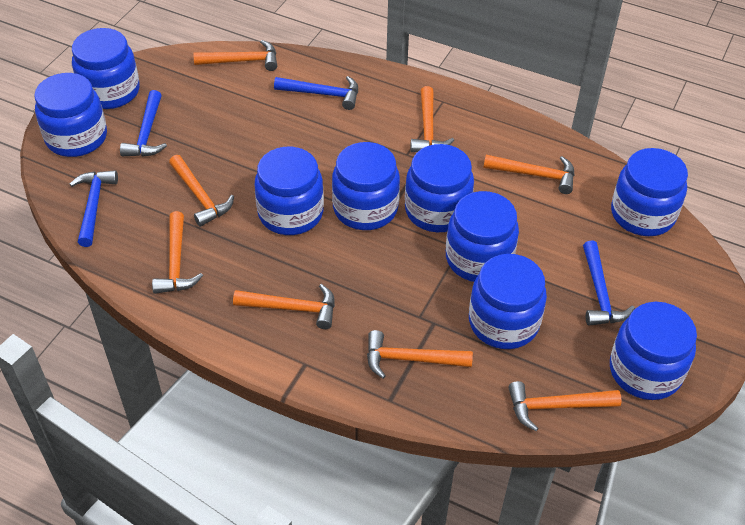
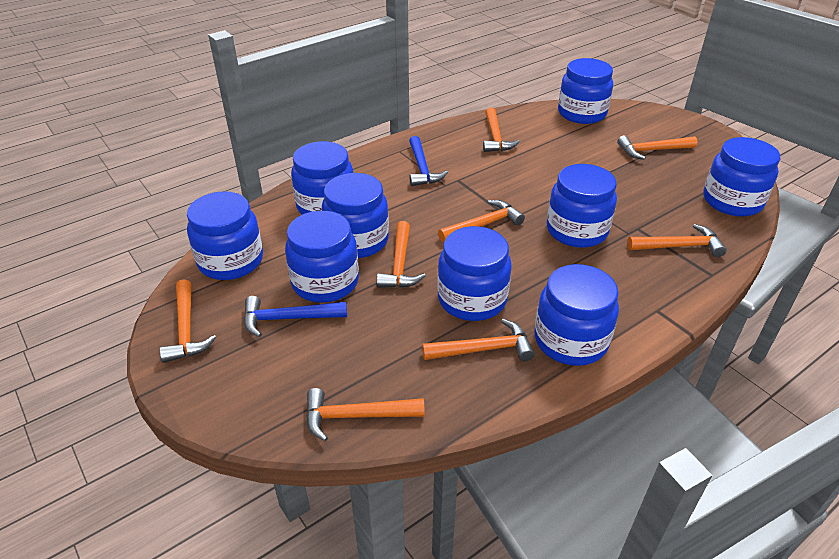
blue hammer: 4 -> 2

